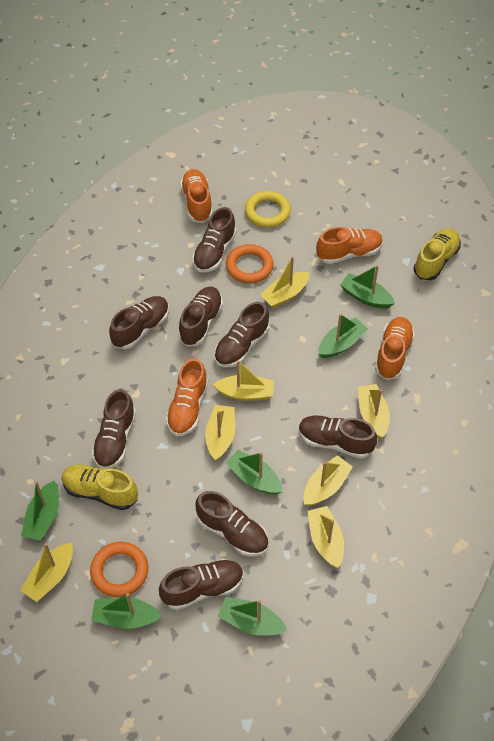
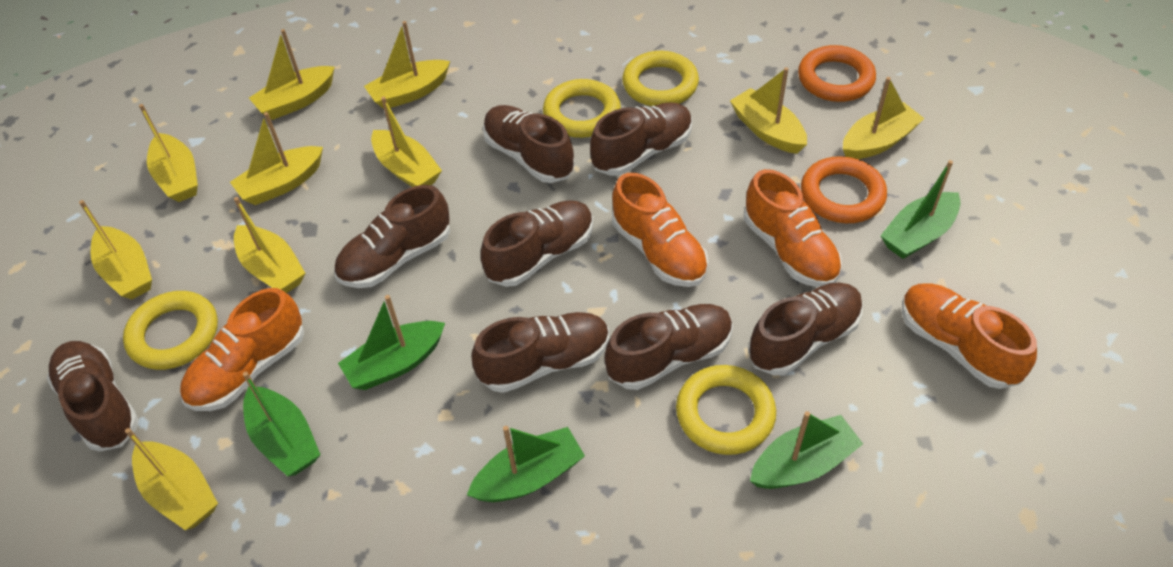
green boat: 6 -> 5
yellow boat: 7 -> 10
yellow ring: 1 -> 4
yellow shoe: 2 -> 0

